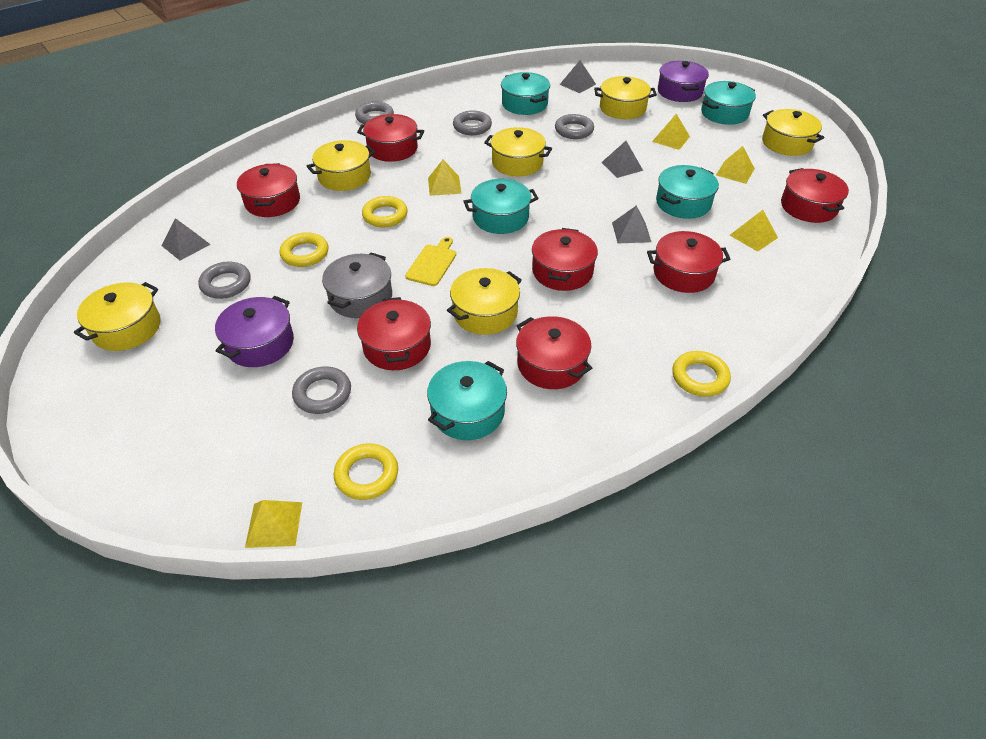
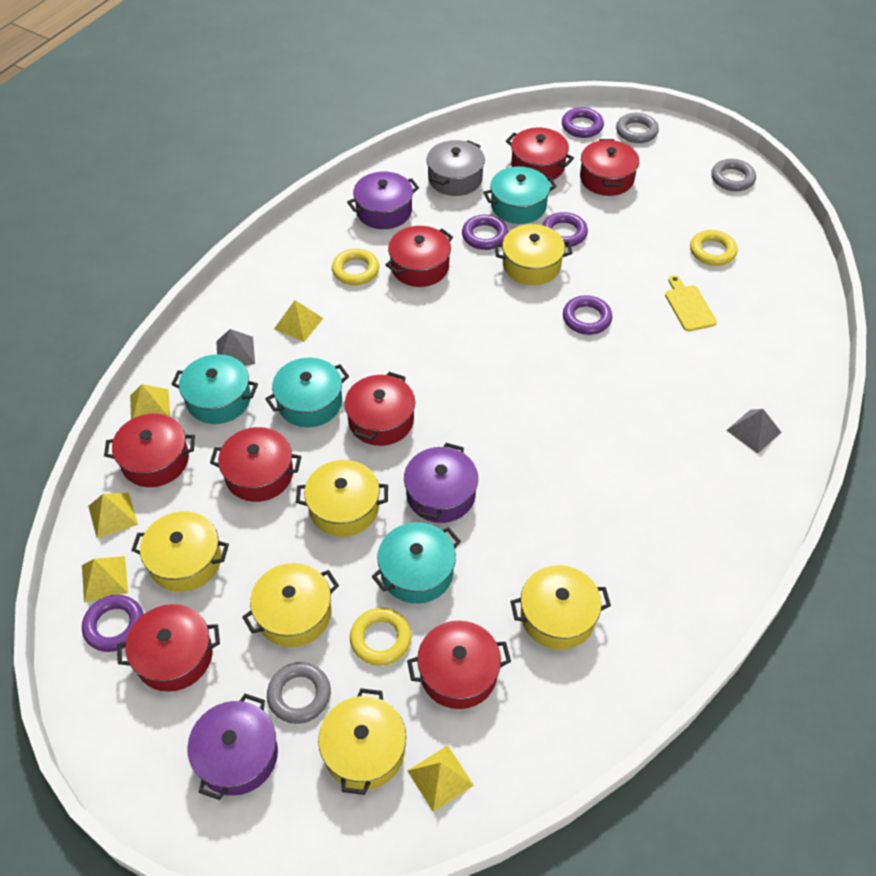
grey pyramid: 4 -> 2
grey ring: 5 -> 3
purple pot: 2 -> 3
purple ring: 0 -> 5
red pot: 7 -> 8
turquoise pot: 5 -> 4
yellow ring: 4 -> 3

